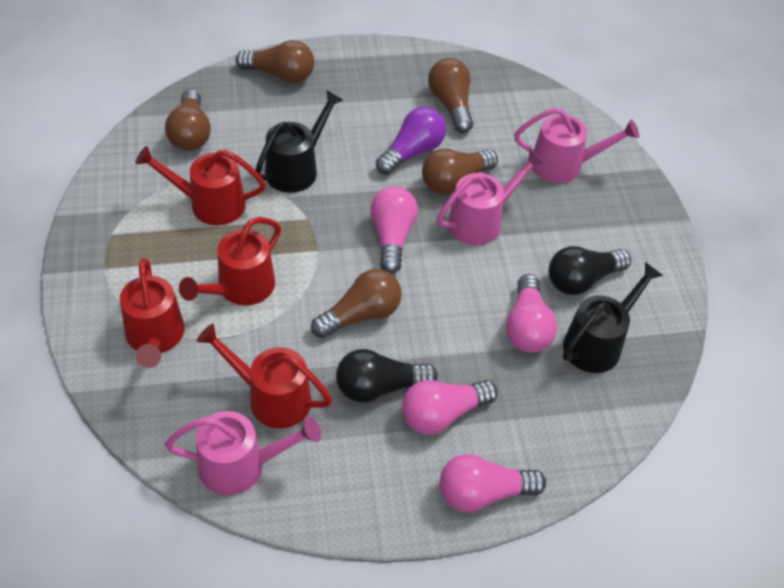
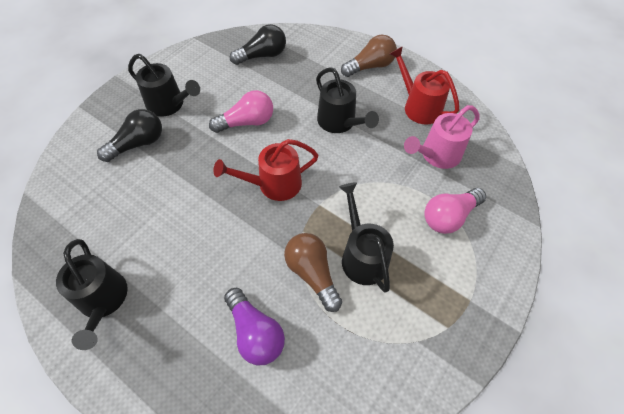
black watering can: 2 -> 4
brown light bulb: 5 -> 2
pink light bulb: 4 -> 2
pink watering can: 3 -> 1
red watering can: 4 -> 2

